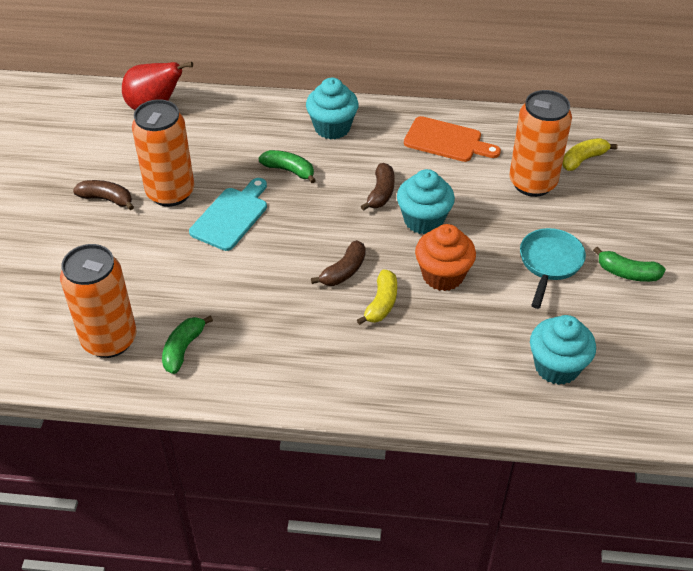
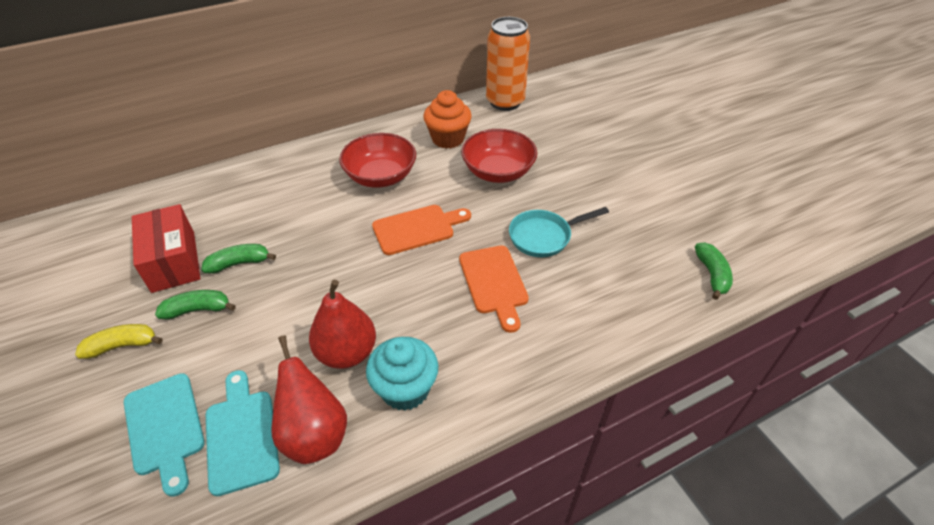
brown banana: 3 -> 0
orange can: 3 -> 1
orange cutting board: 1 -> 2
red bowl: 0 -> 2
red box: 0 -> 1
red pear: 1 -> 2
turquoise cupcake: 3 -> 1
turquoise cutting board: 1 -> 2
yellow banana: 2 -> 1

